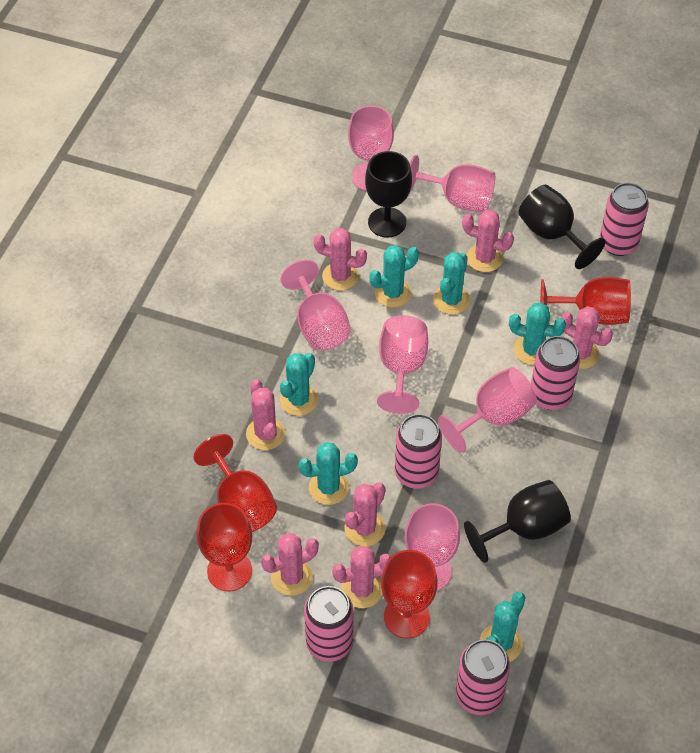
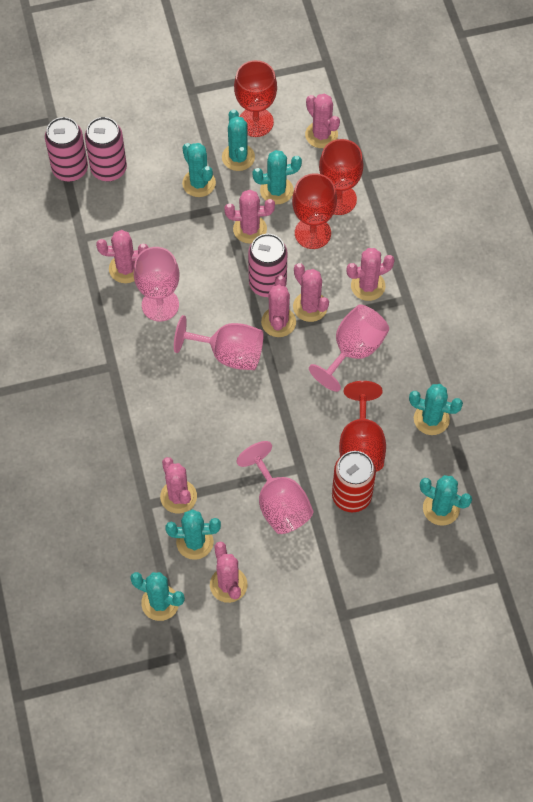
black goblet: 3 -> 0
pink cactus: 7 -> 8
pink can: 5 -> 3
pink goblet: 6 -> 4
red can: 0 -> 1
turquoise cactus: 6 -> 7

